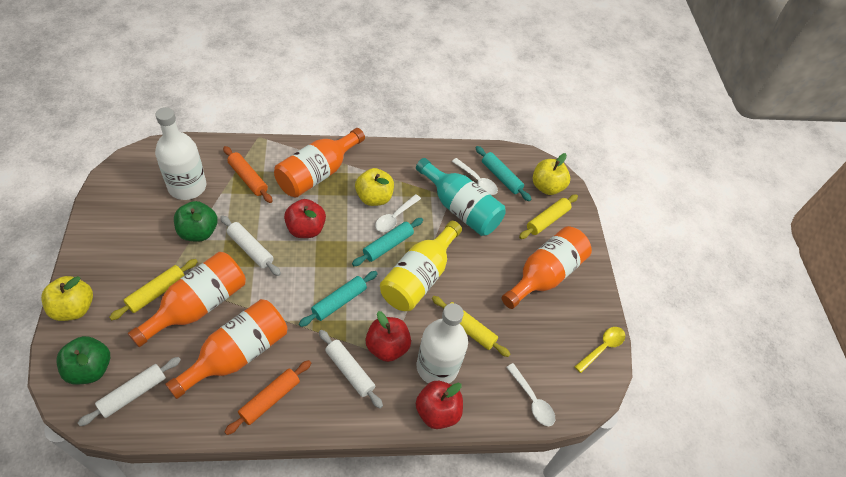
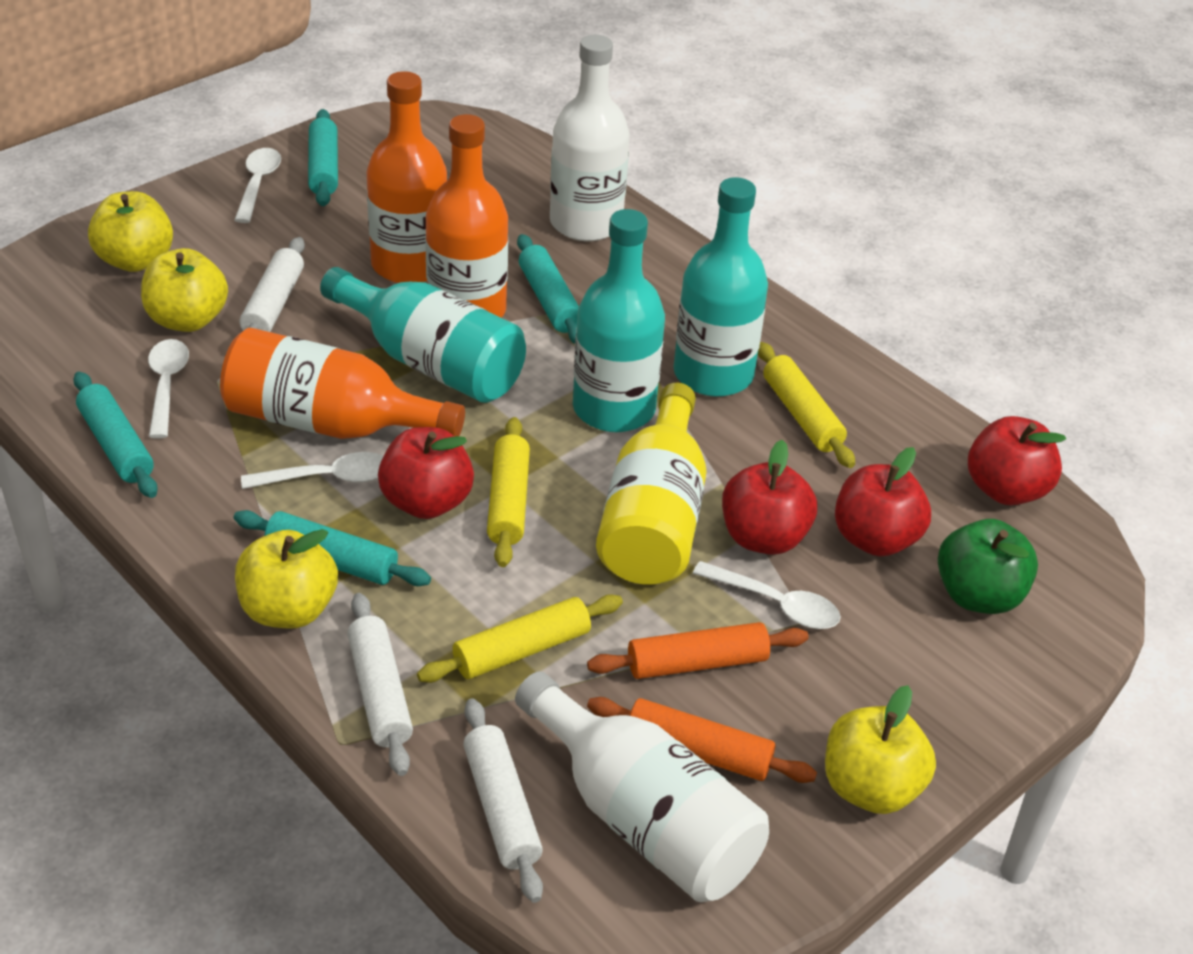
green apple: 2 -> 1
orange bottle: 4 -> 3
red apple: 3 -> 4
turquoise bottle: 1 -> 3
turquoise rolling pin: 3 -> 4
white spoon: 3 -> 4
yellow apple: 3 -> 4
yellow spoon: 1 -> 0

